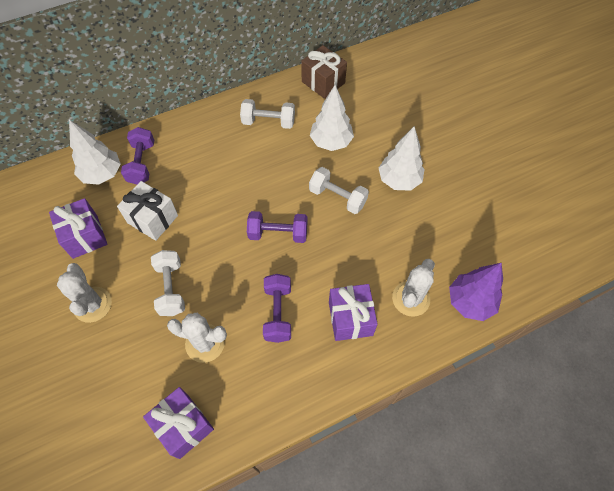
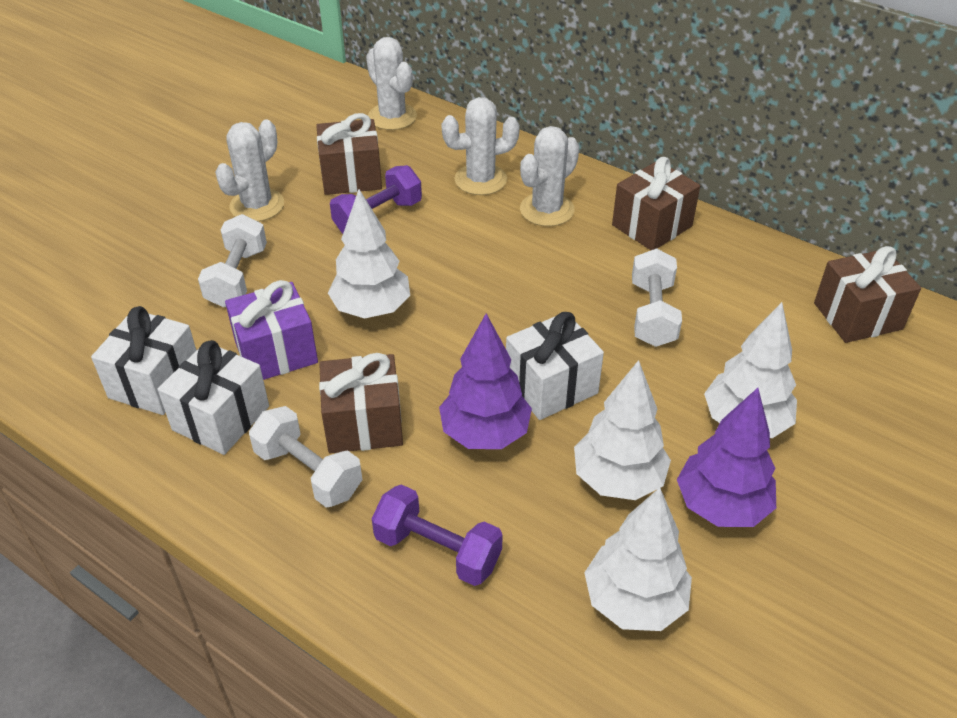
brown gift: 1 -> 4
purple dumbbell: 3 -> 2
purple gift: 3 -> 1
purple tree: 1 -> 2
white cactus: 3 -> 4
white gift: 1 -> 3
white tree: 3 -> 4

